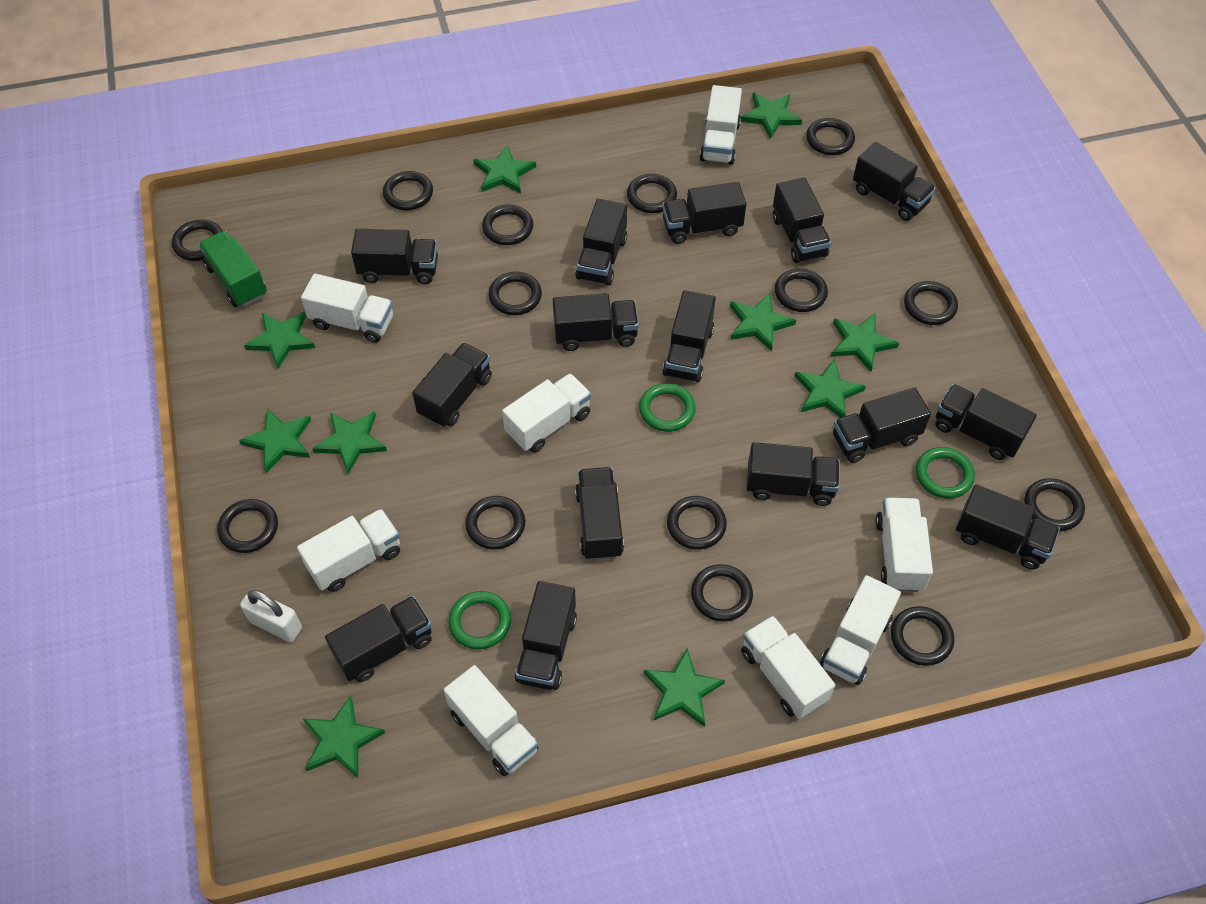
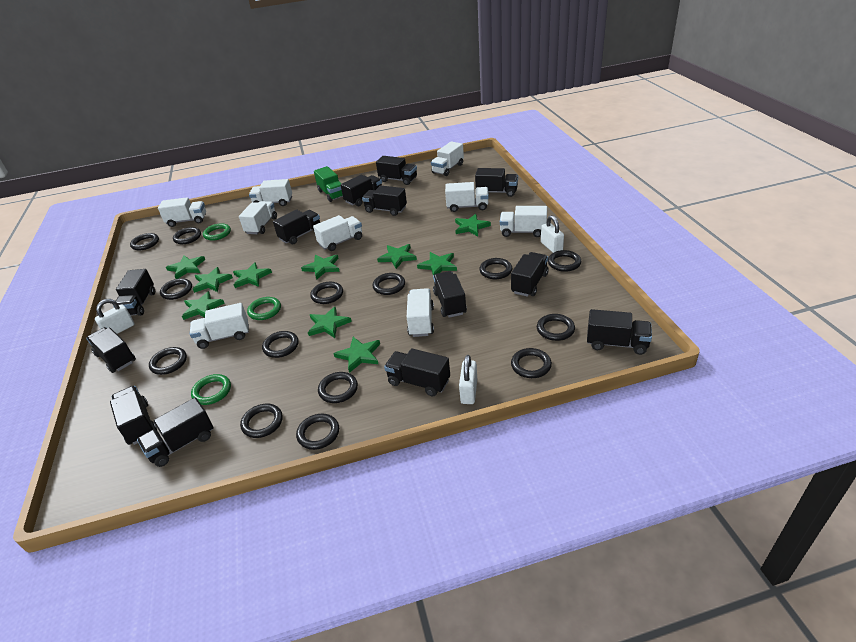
black truck: 15 -> 13
white padlock: 1 -> 3
white truck: 8 -> 9

